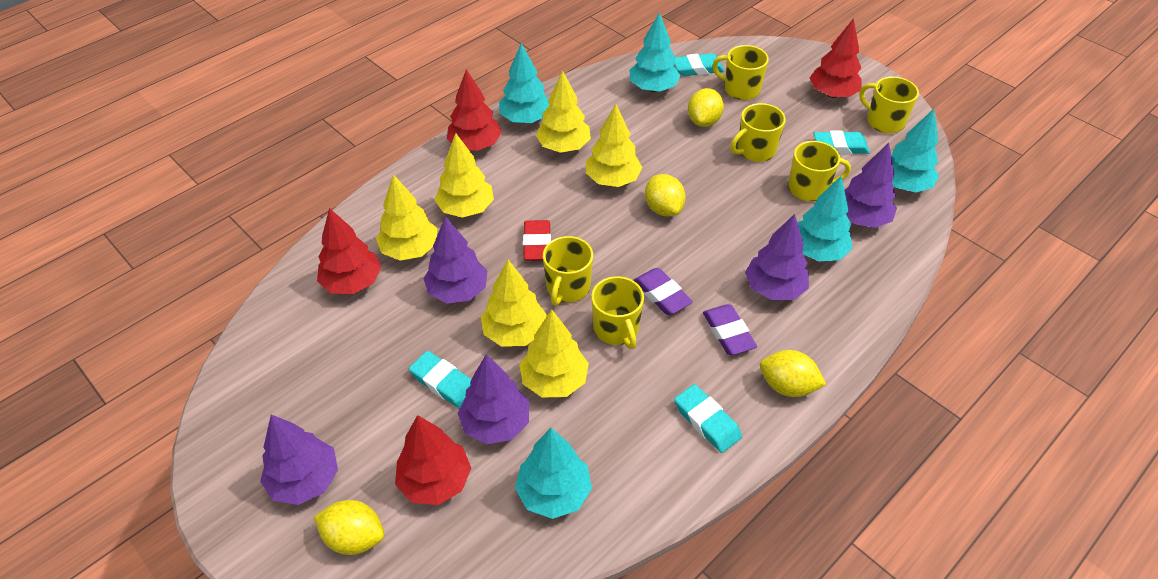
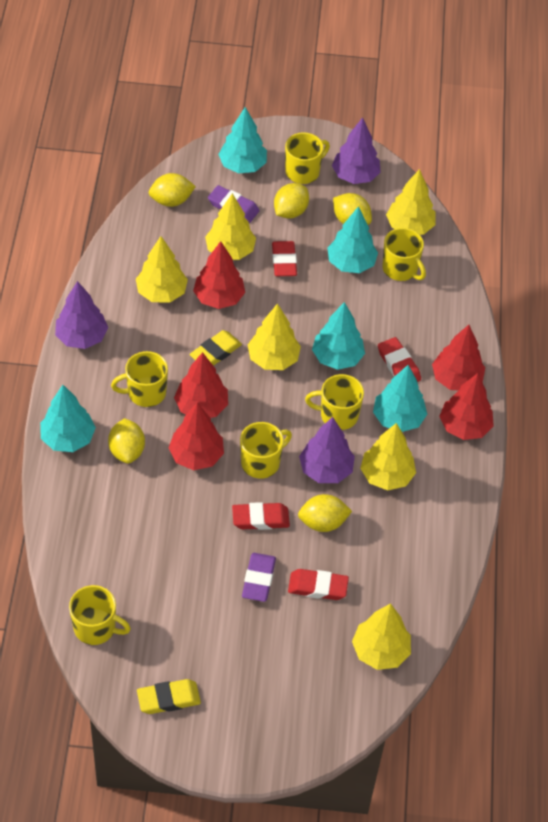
purple tree: 5 -> 3
red eraser: 1 -> 4
red tree: 4 -> 5
turquoise eraser: 4 -> 0
yellow eraser: 0 -> 2
yellow lemon: 4 -> 5

